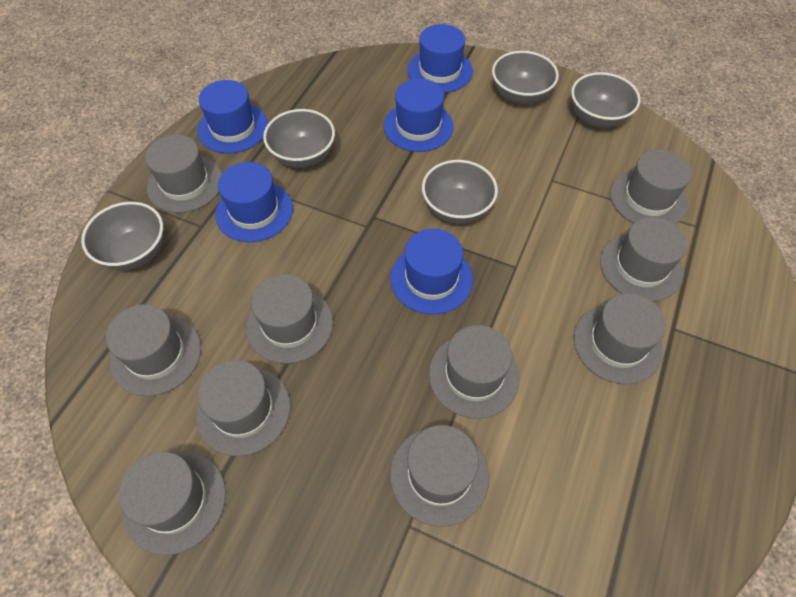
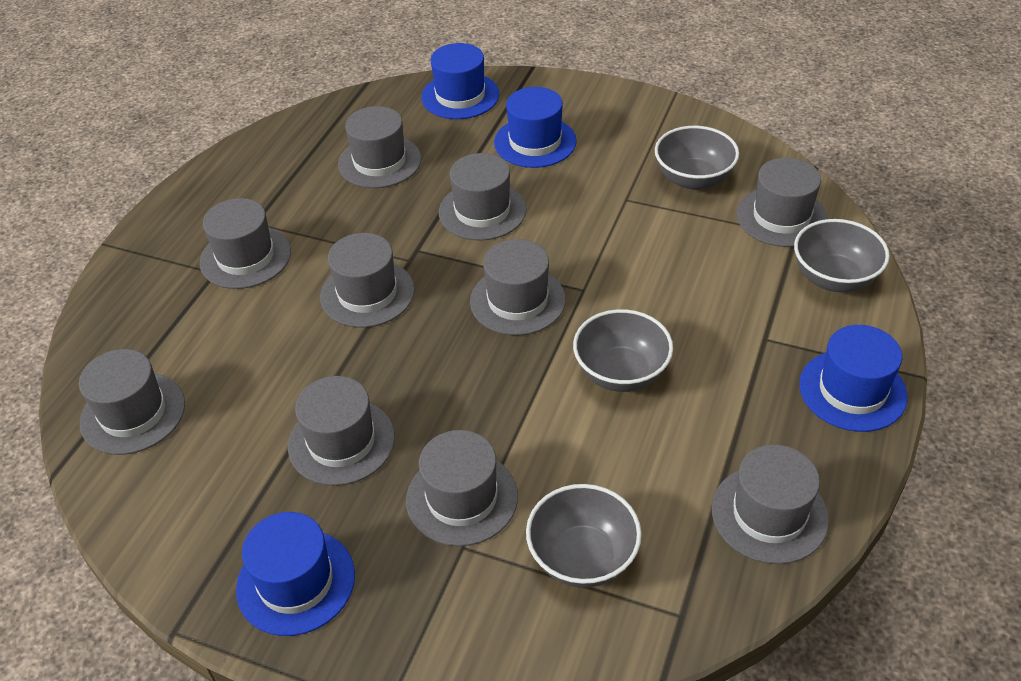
blue hat: 5 -> 4
grey bowl: 5 -> 4

